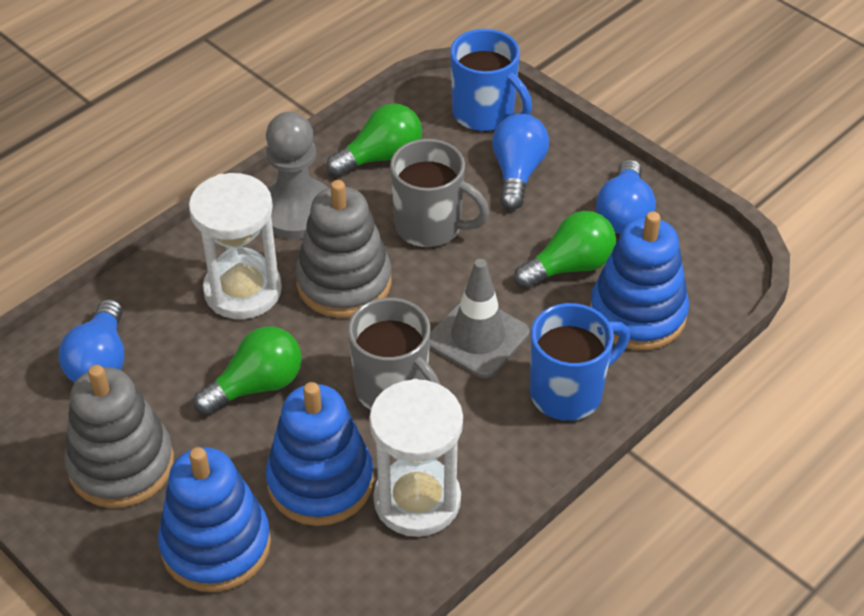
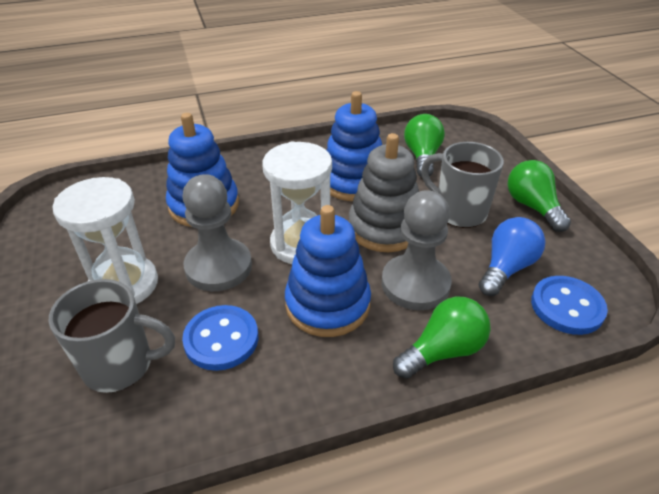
blue button: 0 -> 2
blue light bulb: 3 -> 1
blue mug: 2 -> 0
grey pawn: 1 -> 2
grey stacking toy: 2 -> 1
grey traffic cone: 1 -> 0

